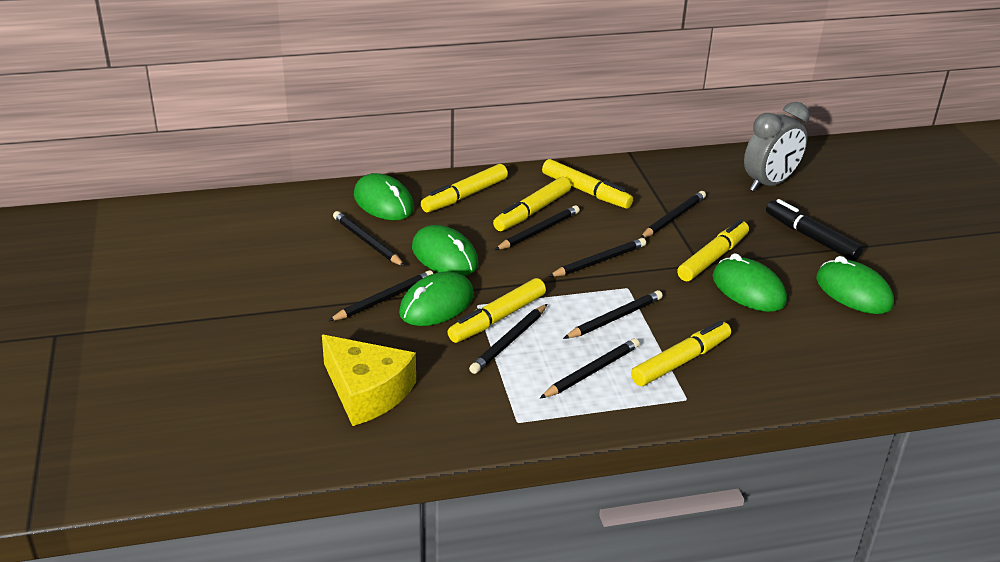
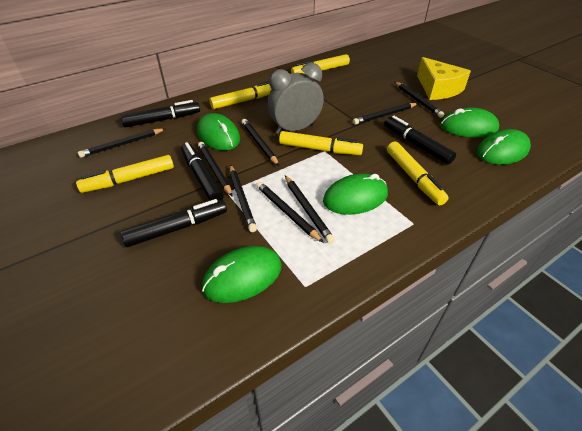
black marker: 1 -> 4
yellow marker: 6 -> 5

